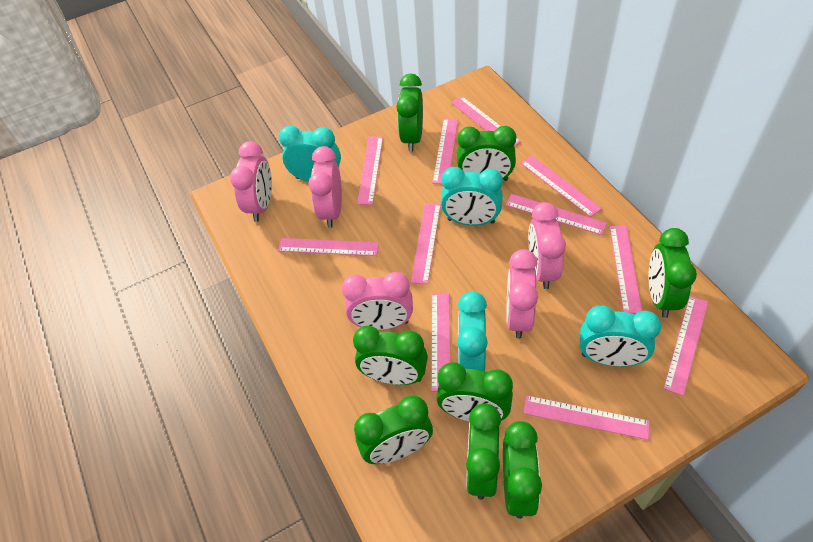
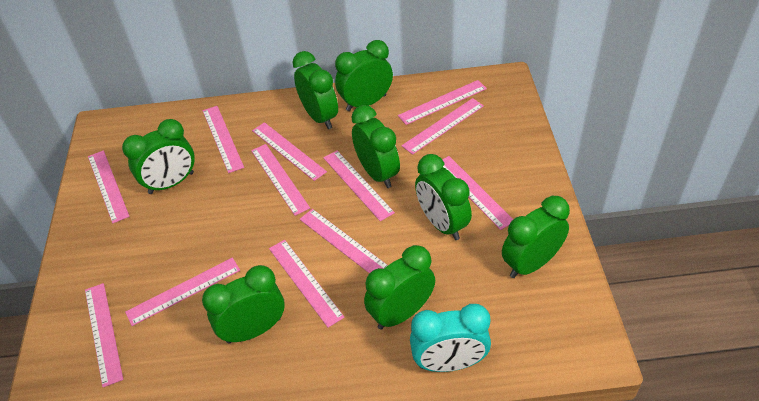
pink clock: 5 -> 0
pink ruler: 11 -> 12
turquoise clock: 4 -> 1

